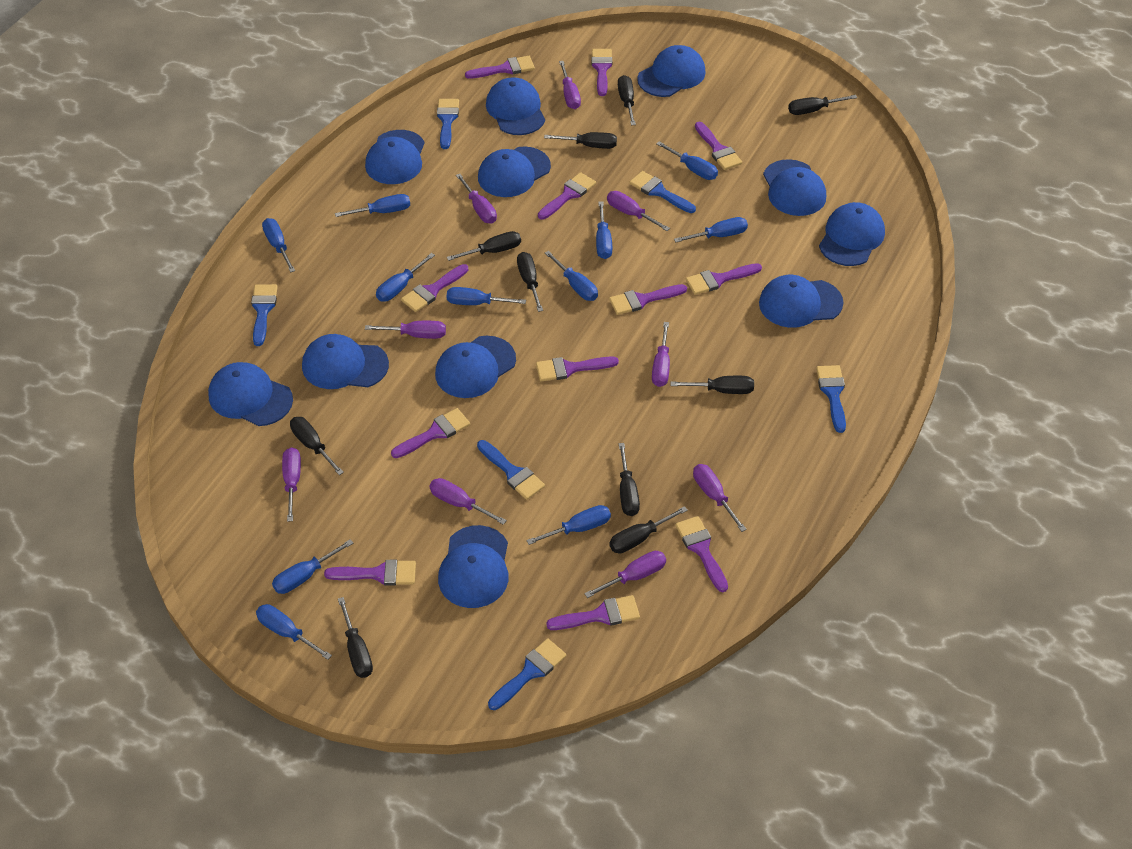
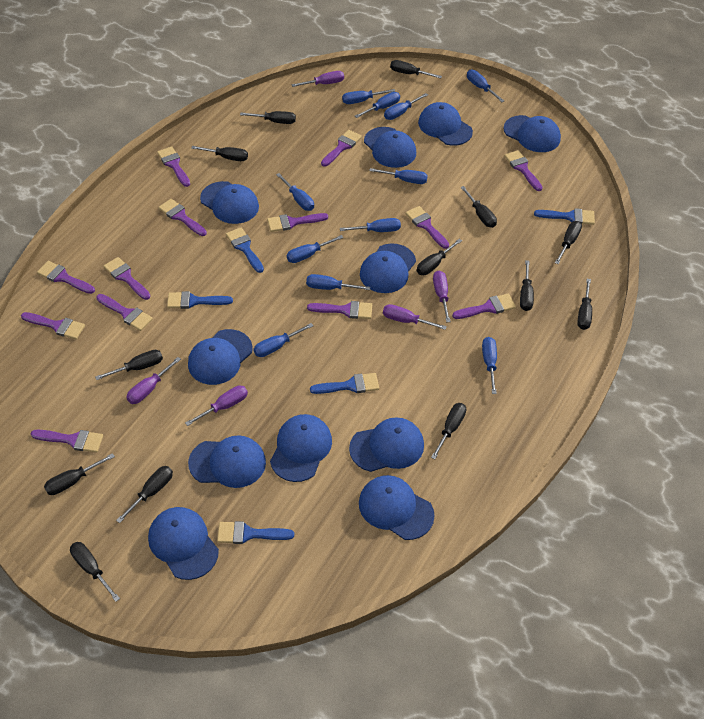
black screwdriver: 10 -> 13
blue brush: 6 -> 5
purple brush: 12 -> 13
purple screwdriver: 9 -> 5

